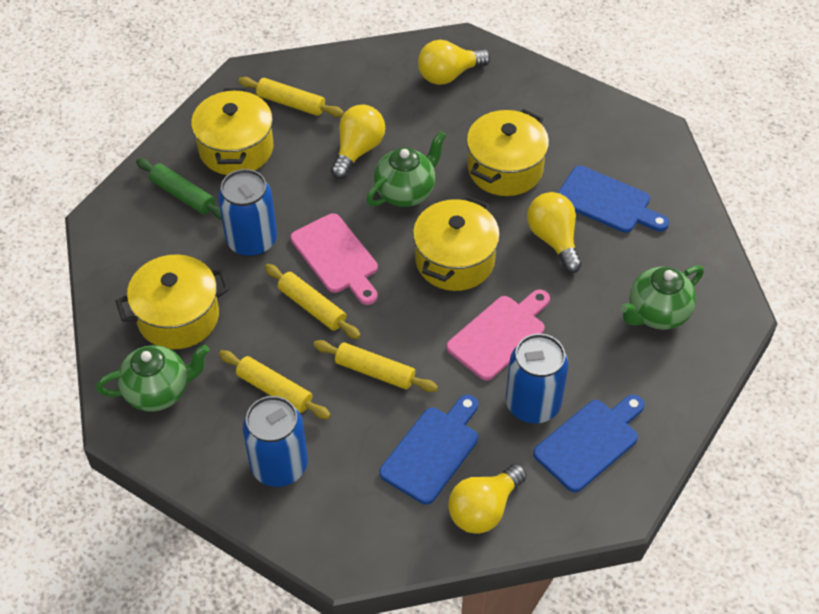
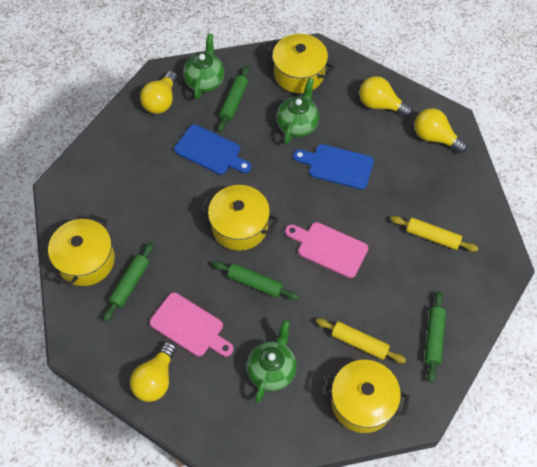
blue can: 3 -> 0
blue cutting board: 3 -> 2
green rolling pin: 1 -> 4
yellow rolling pin: 4 -> 2

